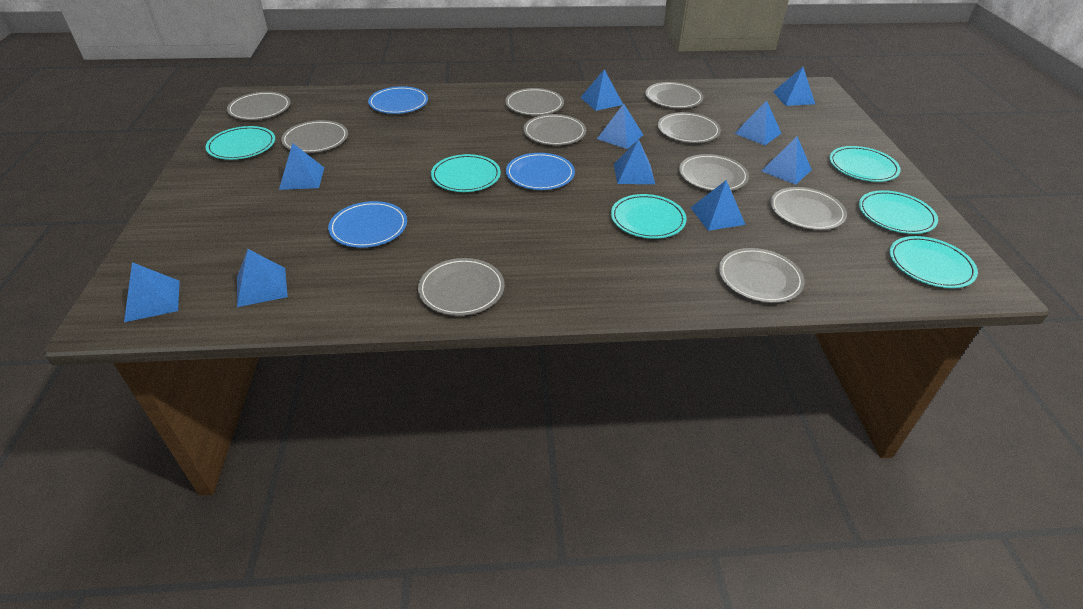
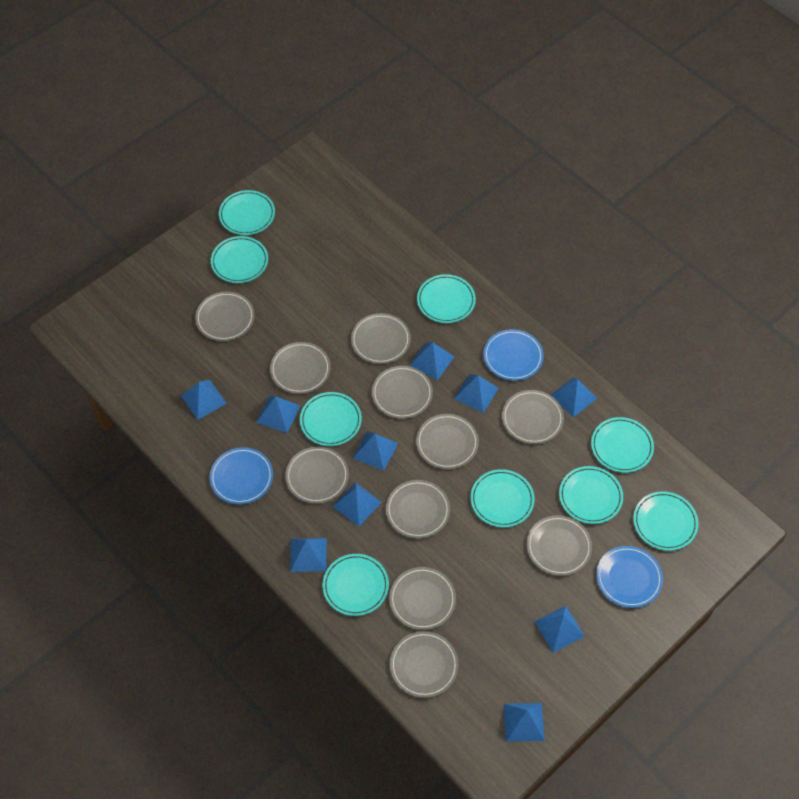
grey plate: 10 -> 11
turquoise plate: 6 -> 9

